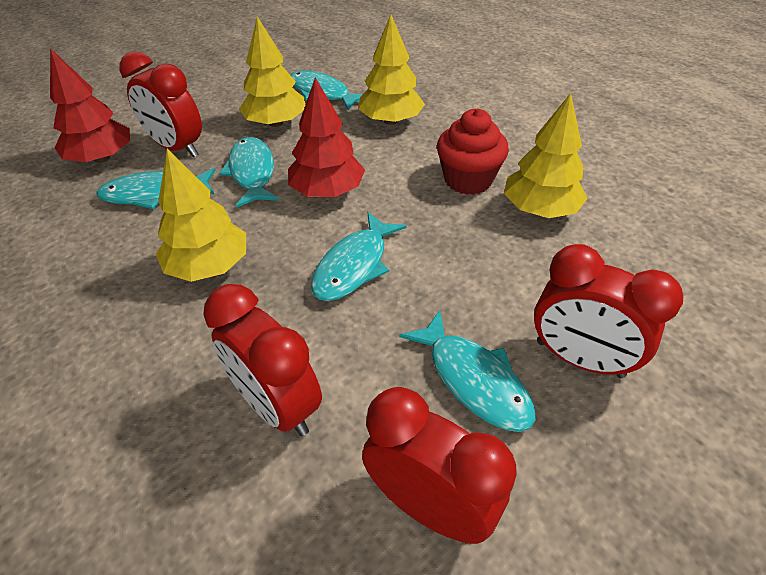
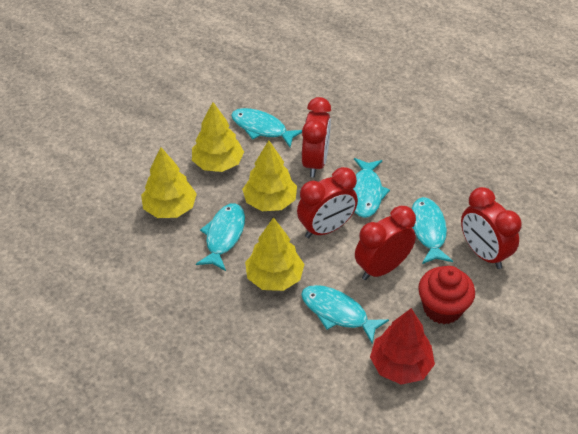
red tree: 2 -> 1

